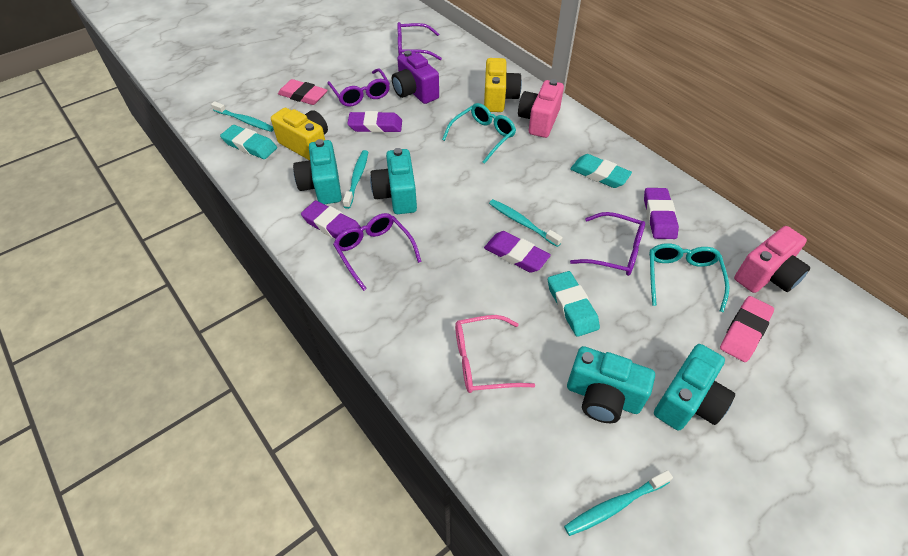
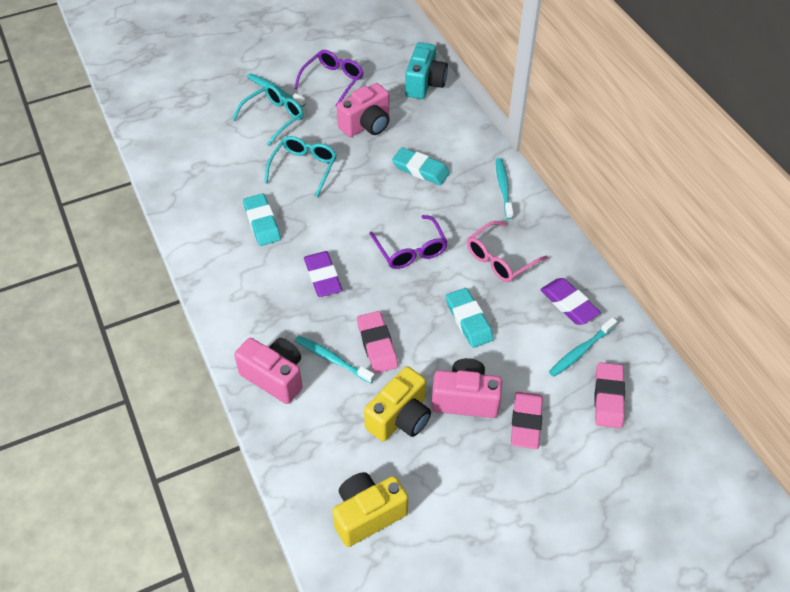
pink camera: 2 -> 3
pink eraser: 2 -> 3
purple camera: 1 -> 0
purple eraser: 4 -> 2
purple glasses: 4 -> 2
turquoise camera: 4 -> 1

